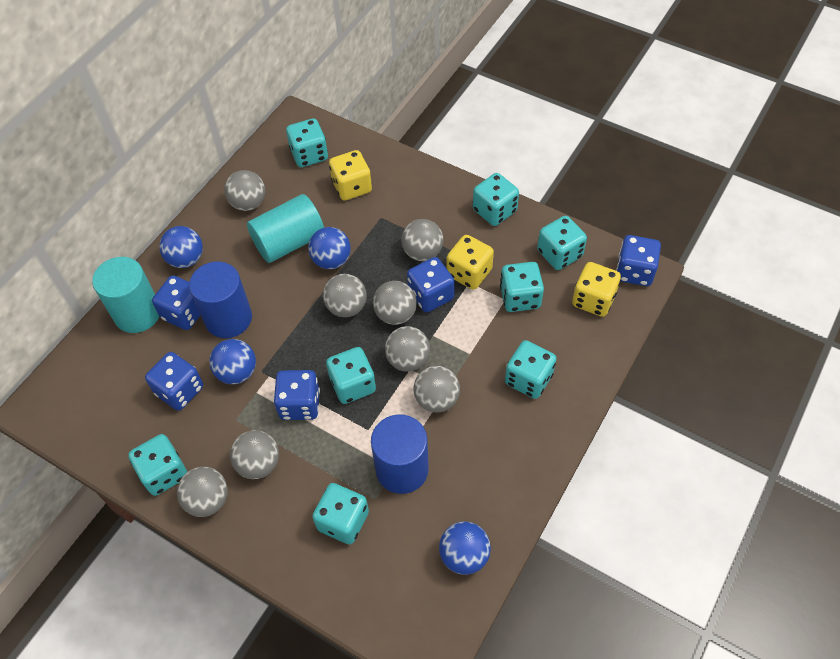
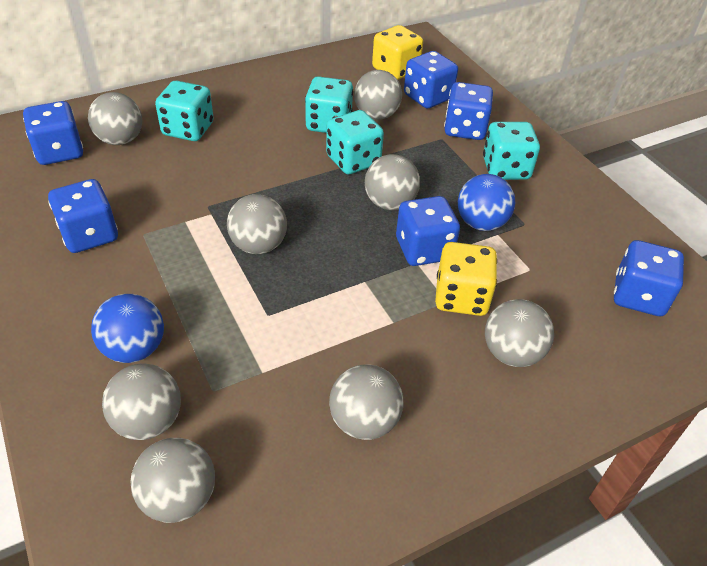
blue ball: 4 -> 2
blue cylinder: 2 -> 0
blue dice: 5 -> 6
turquoise cylinder: 2 -> 0
turquoise dice: 8 -> 4
yellow dice: 3 -> 2

